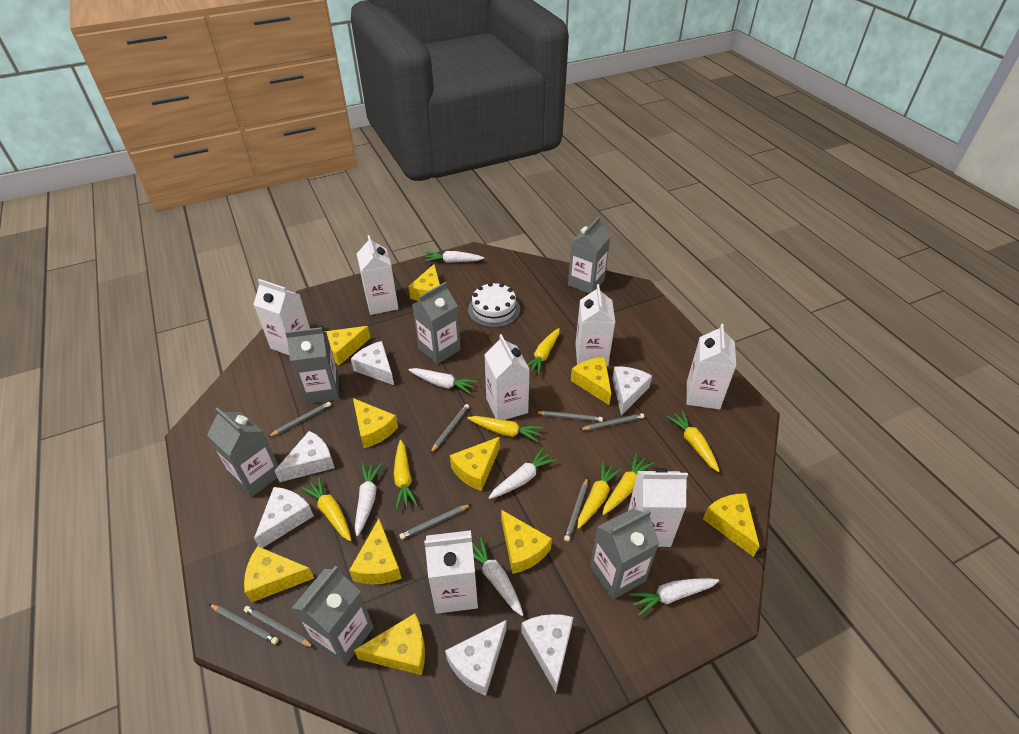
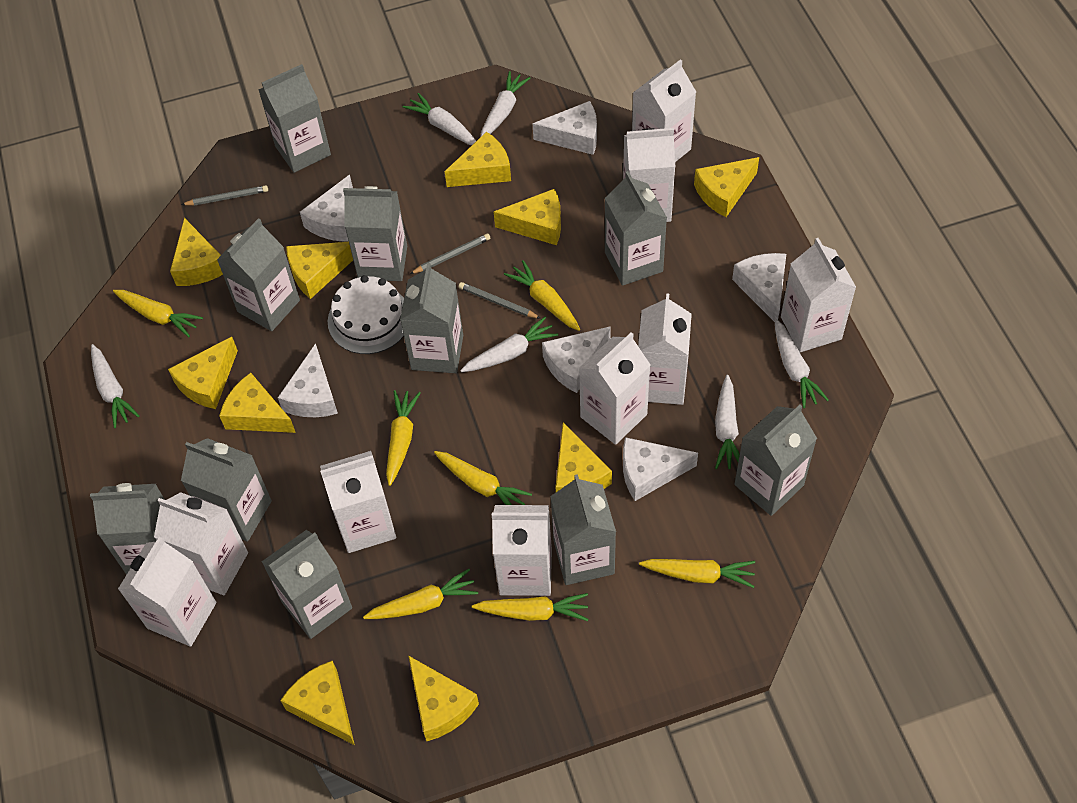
grey carton: 6 -> 10
grey pencil: 8 -> 3
white carton: 7 -> 9

